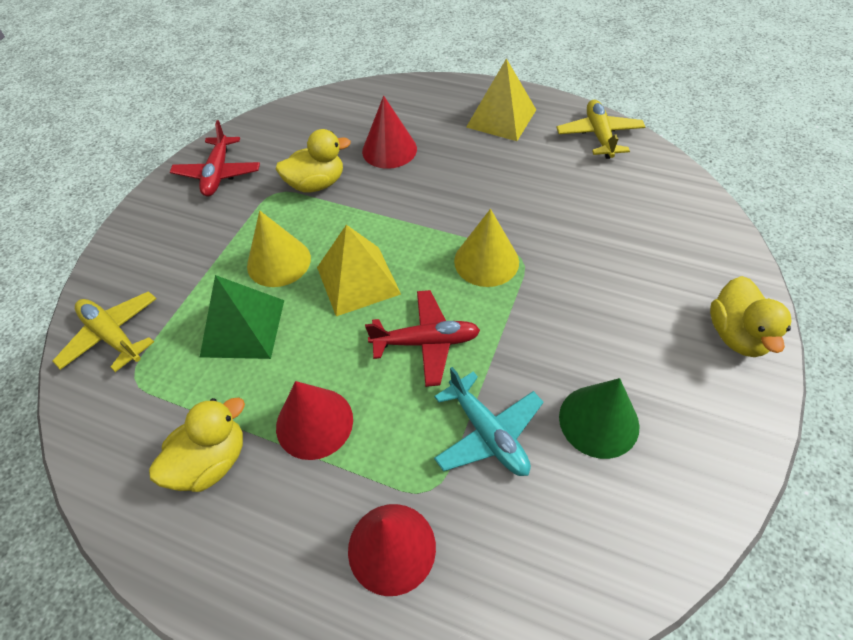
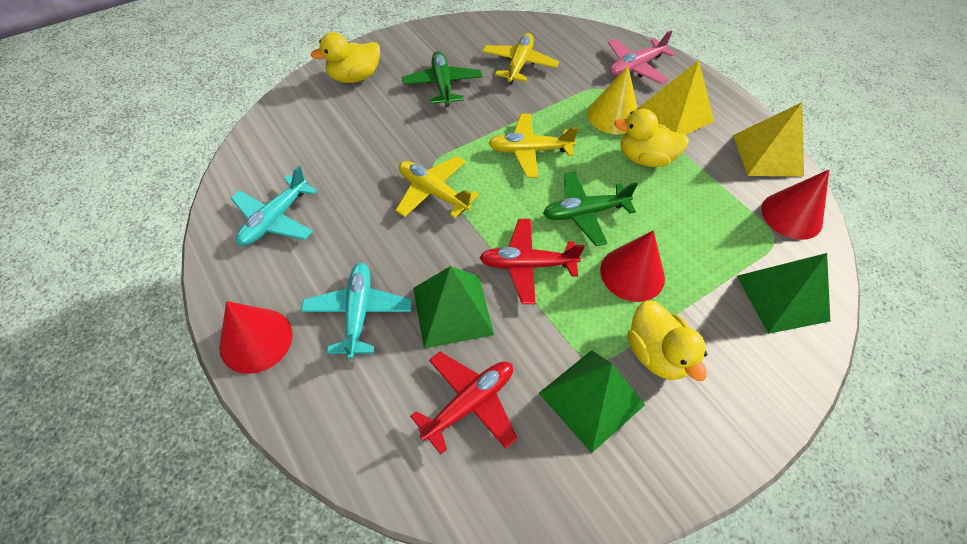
green cone: 1 -> 0
green plane: 0 -> 2
green pyramid: 1 -> 3
pink plane: 0 -> 1
turquoise plane: 1 -> 2
yellow cone: 2 -> 1
yellow plane: 2 -> 3

